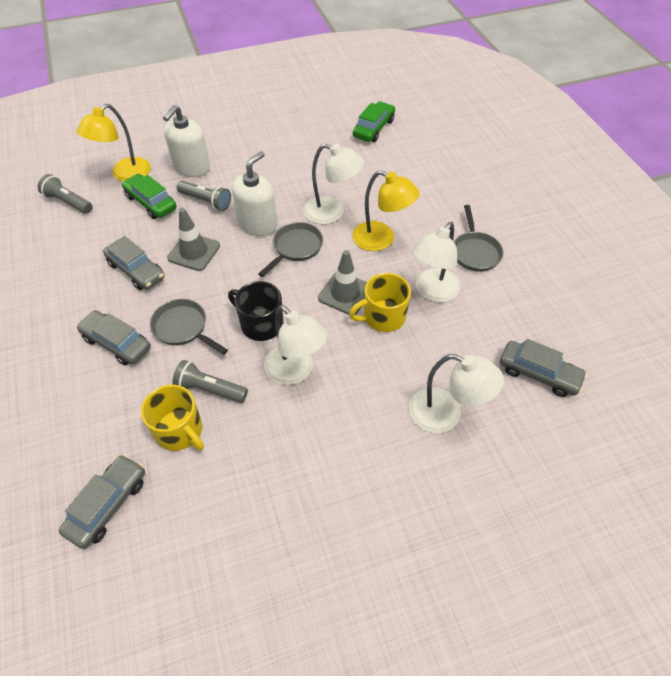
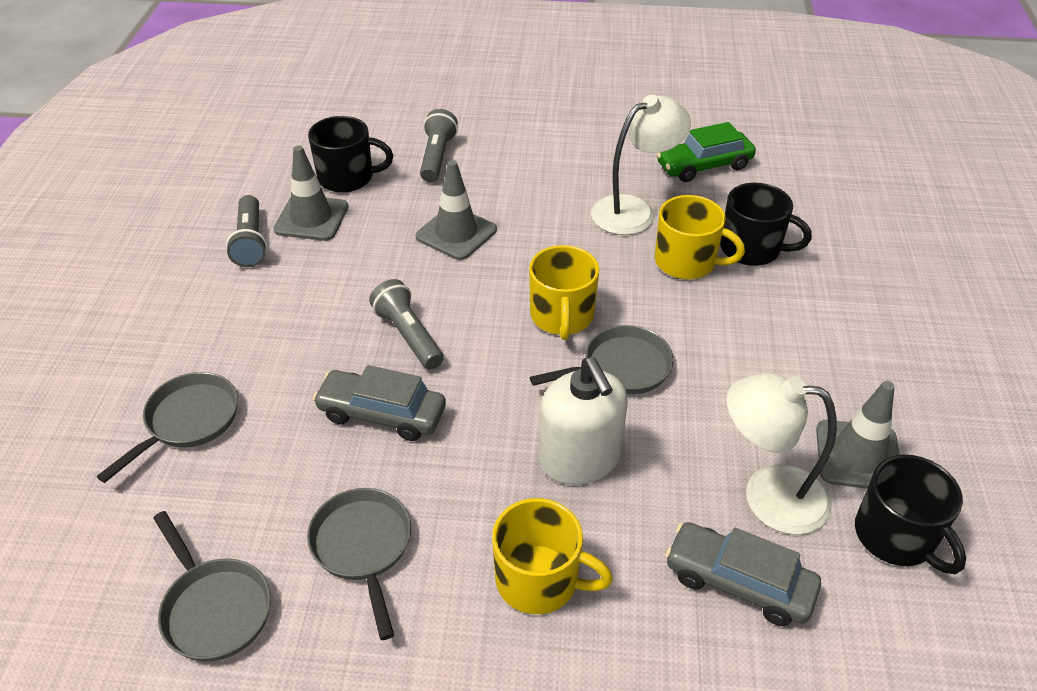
black mug: 1 -> 3
green car: 2 -> 1
grey car: 4 -> 2
grey pan: 3 -> 4
grey traffic cone: 2 -> 3
white lamp: 4 -> 2
white soap dispenser: 2 -> 1
yellow lamp: 2 -> 0
yellow mug: 2 -> 3

